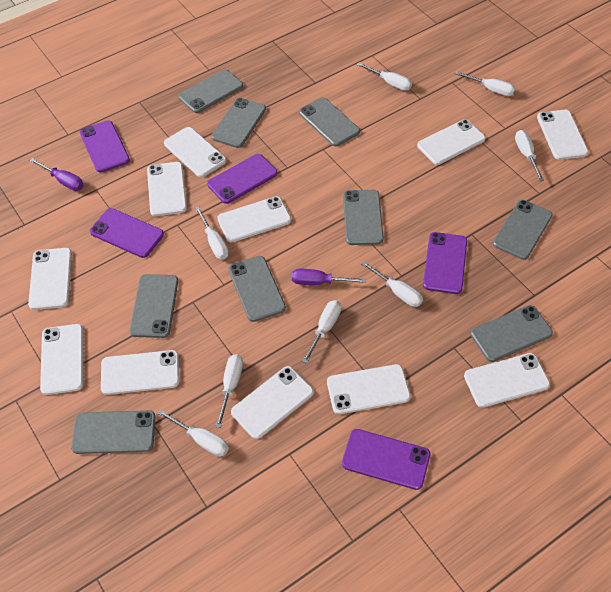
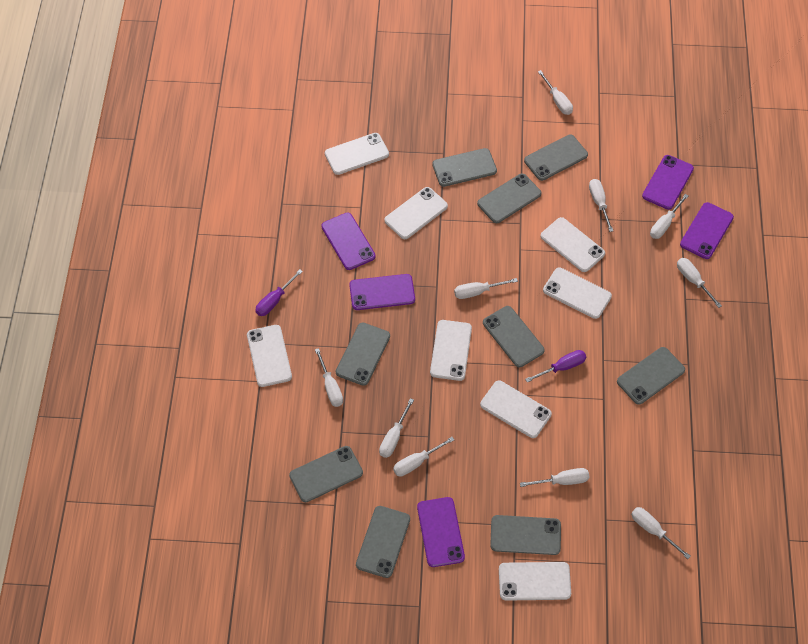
white phone: 11 -> 8
white screwdriver: 8 -> 10

